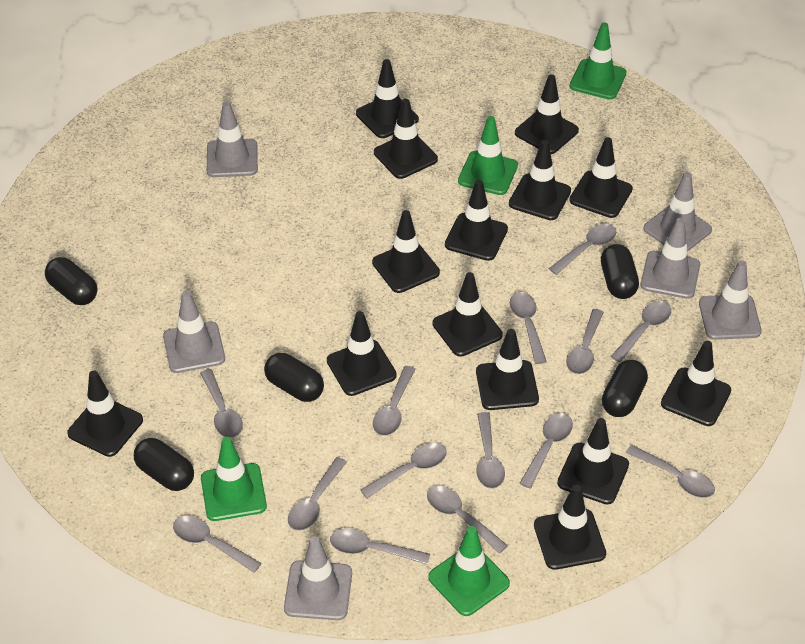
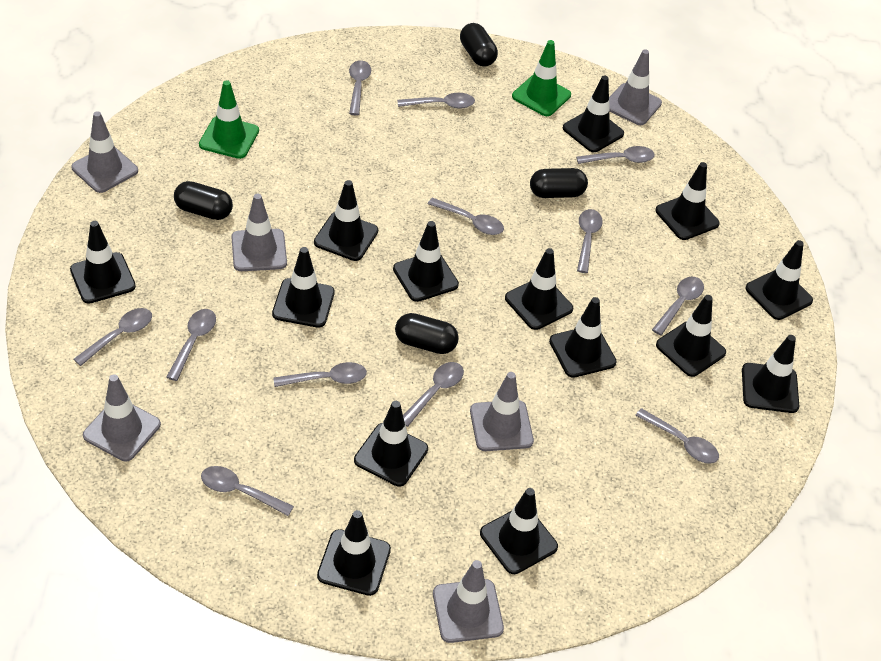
black capsule: 5 -> 4
green traffic cone: 4 -> 2
grey spoon: 14 -> 12

